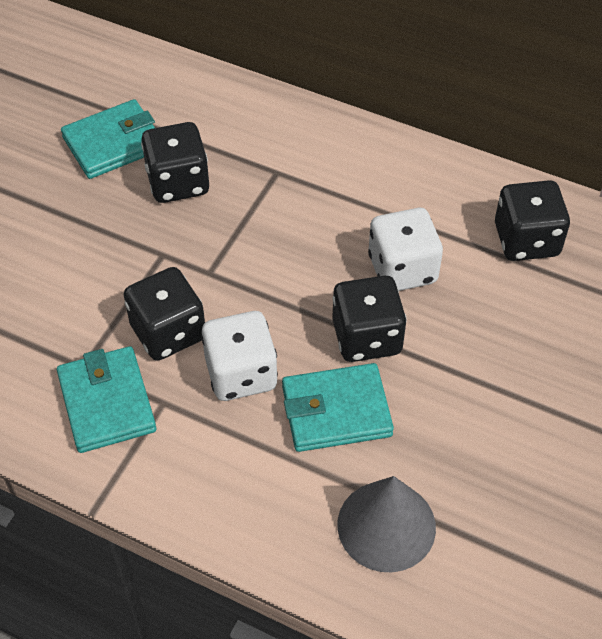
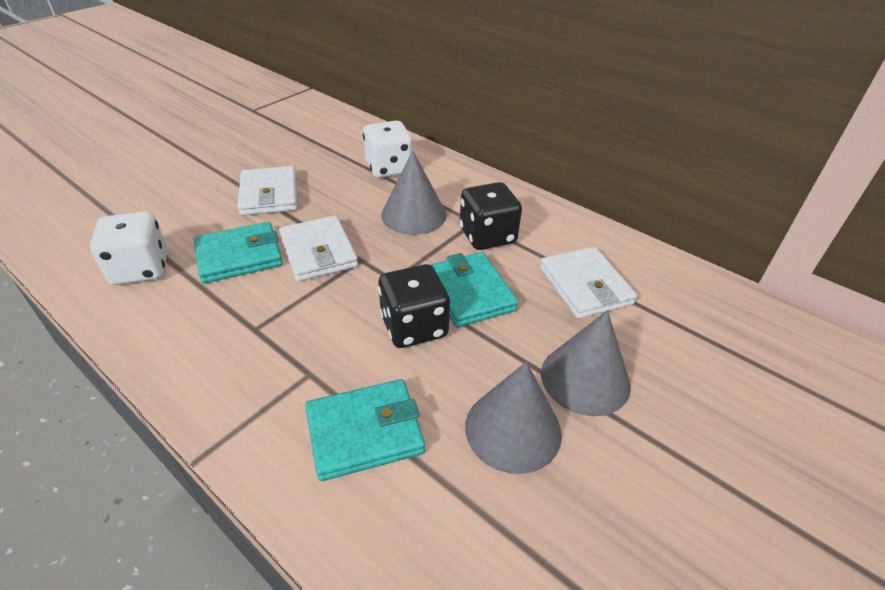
black dice: 4 -> 2
grey cone: 1 -> 3
white wallet: 0 -> 3

